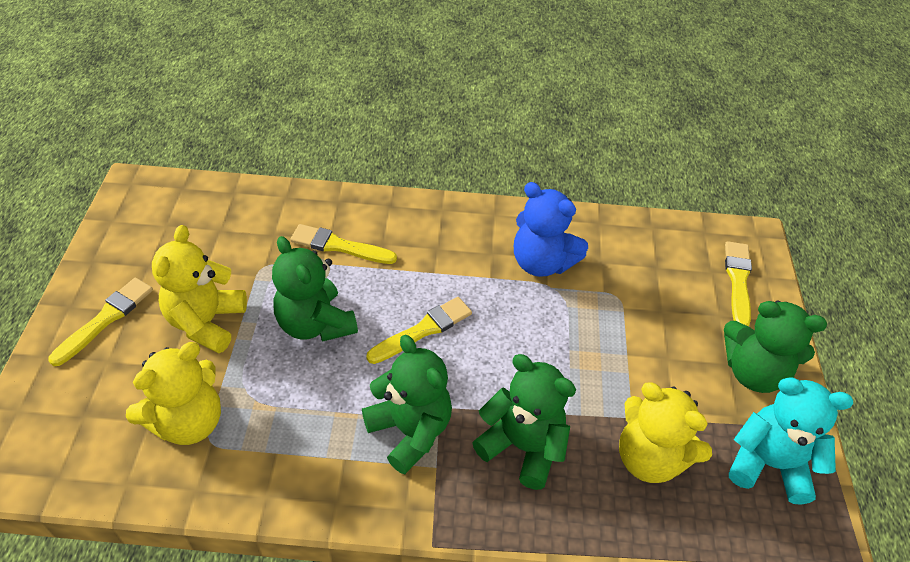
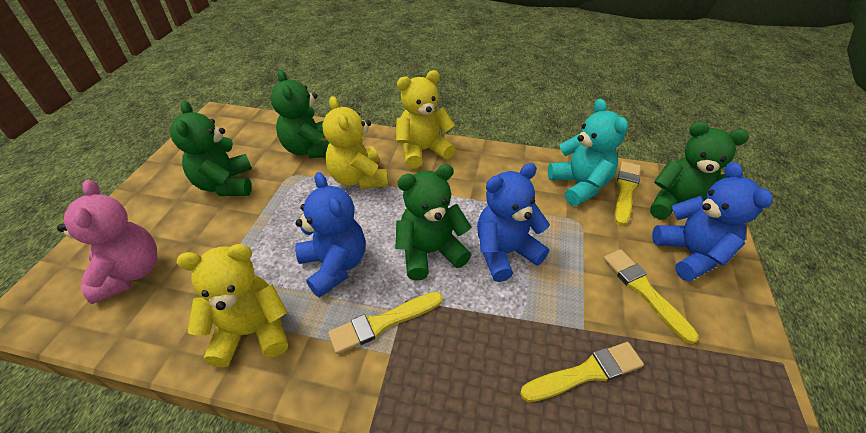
blue teddy bear: 1 -> 3
pink teddy bear: 0 -> 1

